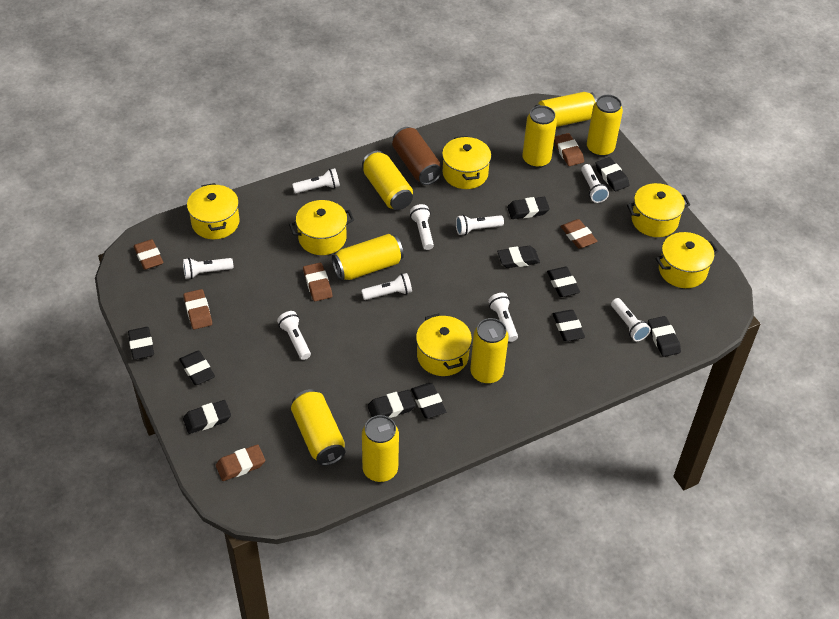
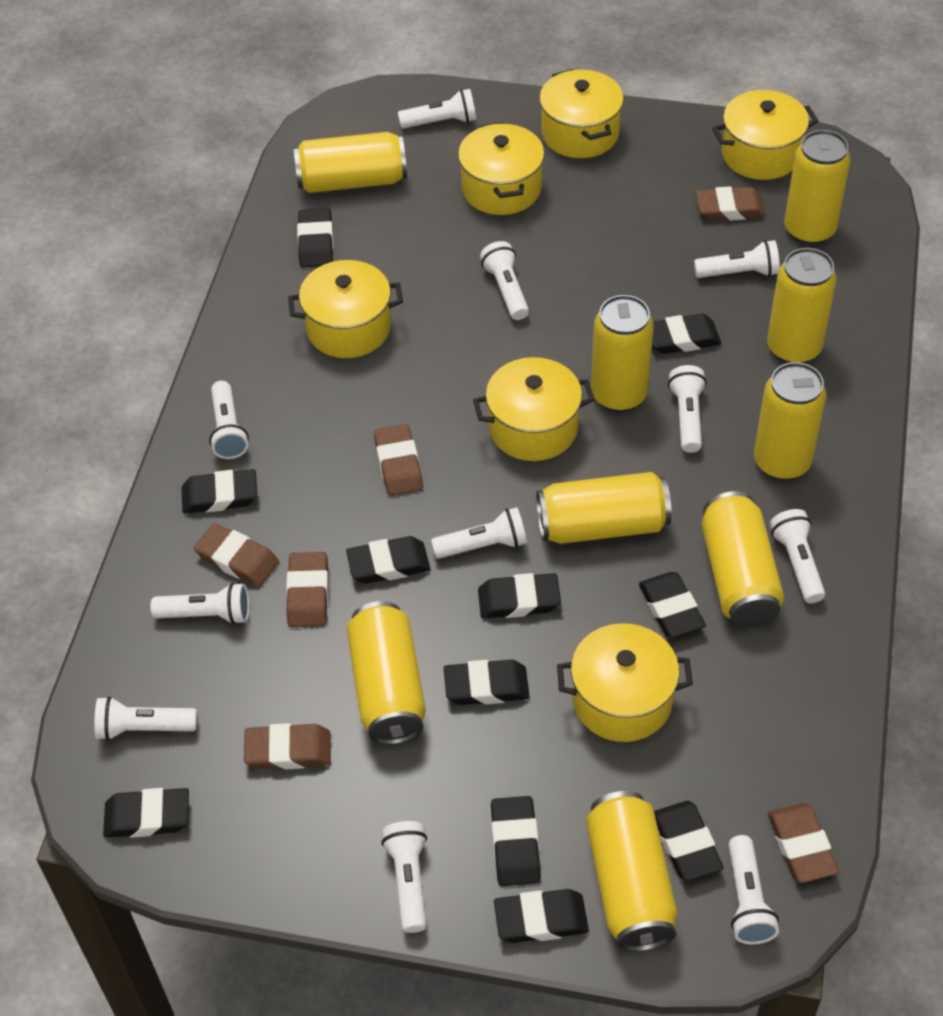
brown can: 1 -> 0
white flashlight: 9 -> 11
yellow can: 8 -> 9

